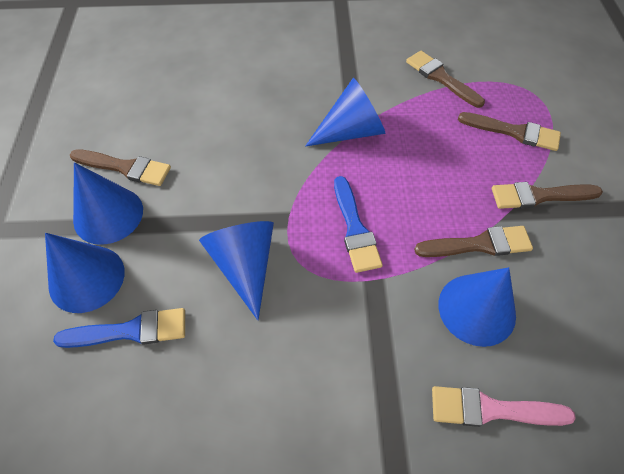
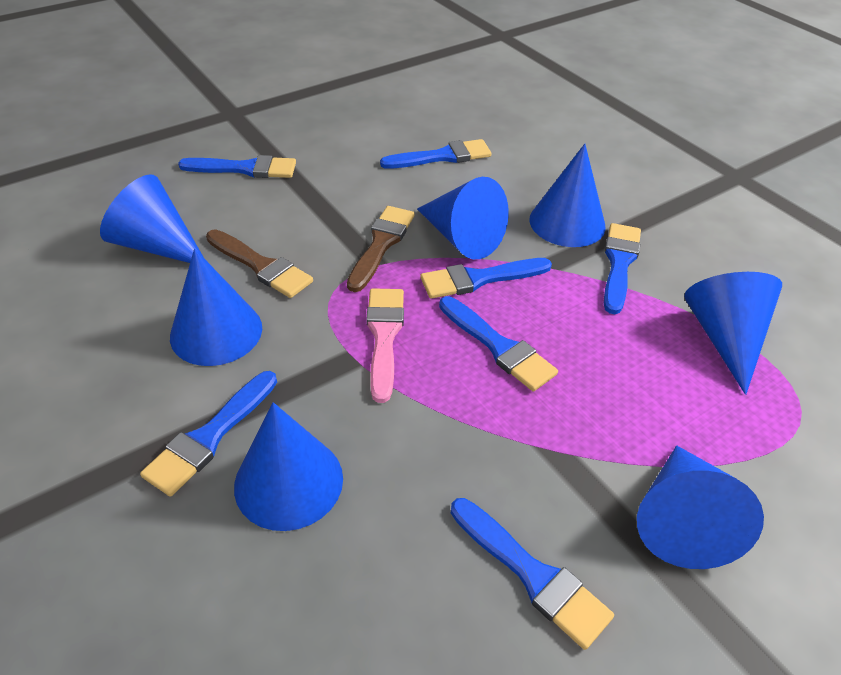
blue brush: 2 -> 7
blue cone: 5 -> 7
brown brush: 5 -> 2

